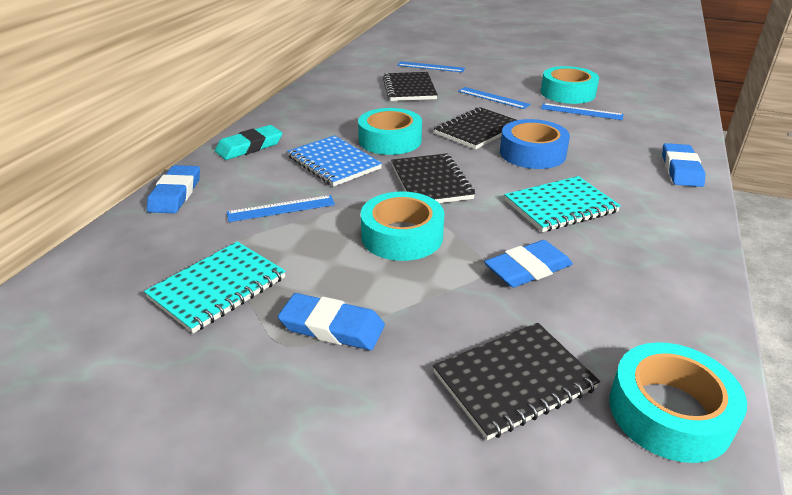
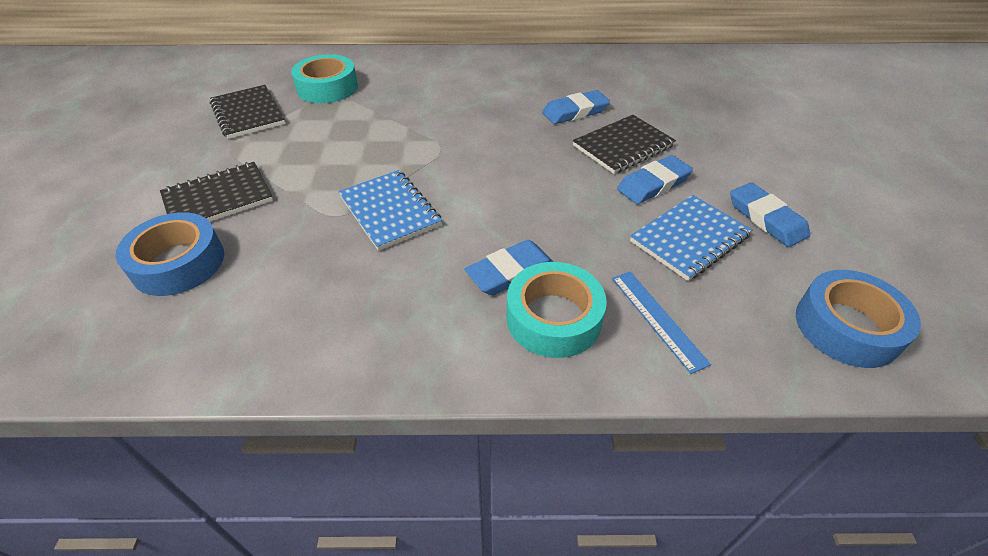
black notebook: 4 -> 3
blue notebook: 1 -> 2
blue ruler: 4 -> 1
blue tape: 1 -> 2
turquoise eraser: 1 -> 0
turquoise notebook: 2 -> 0
turquoise tape: 4 -> 2

